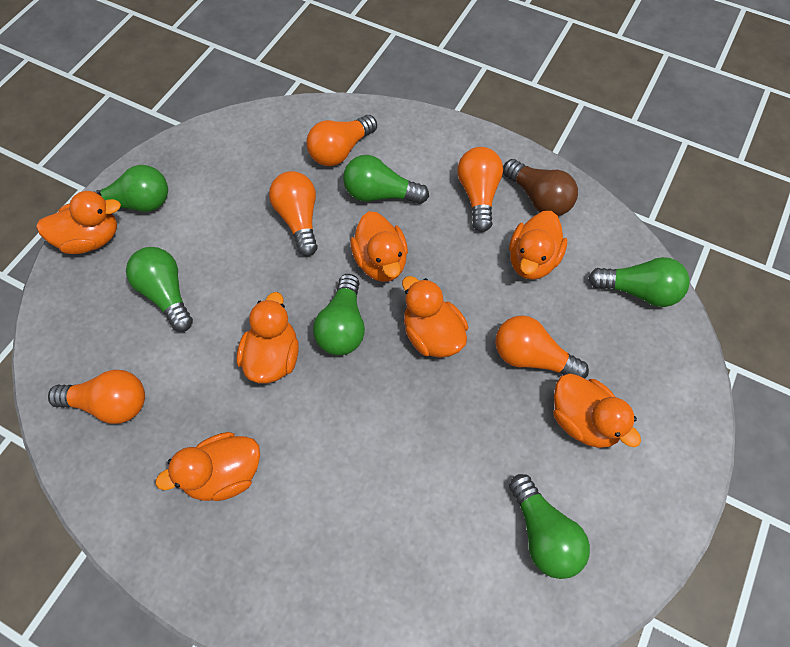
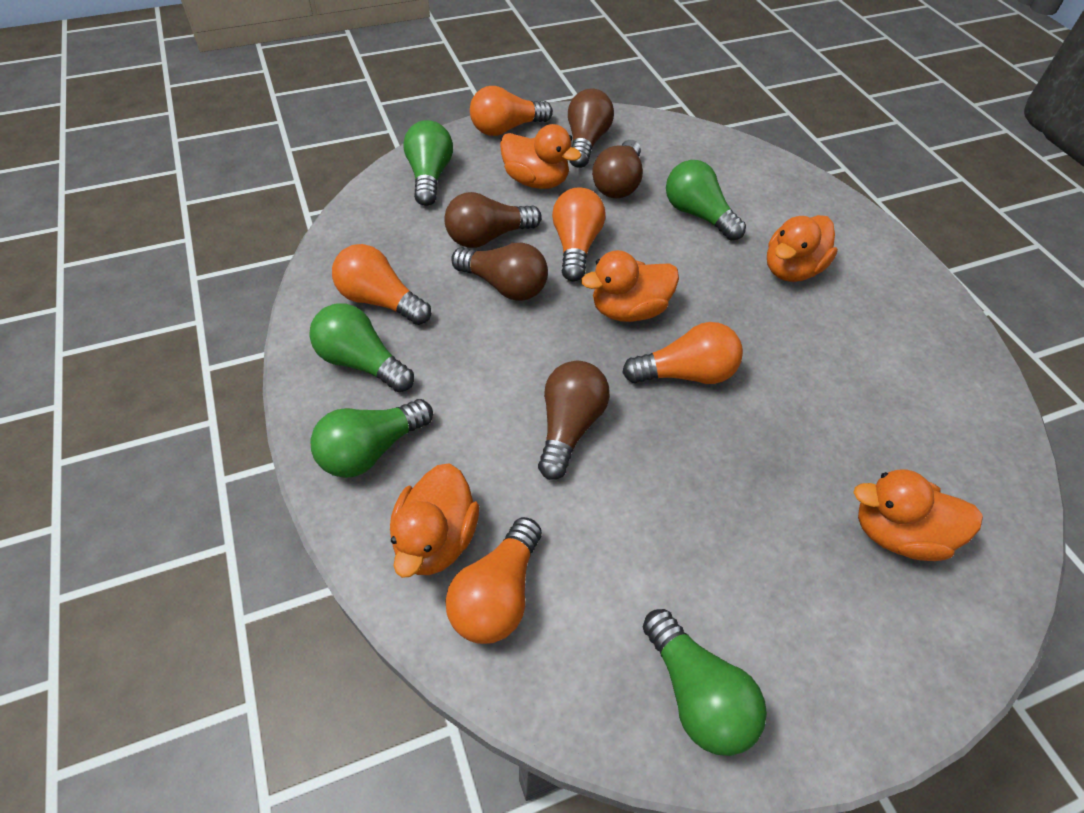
brown light bulb: 1 -> 5
green light bulb: 6 -> 5
orange duck: 7 -> 5

